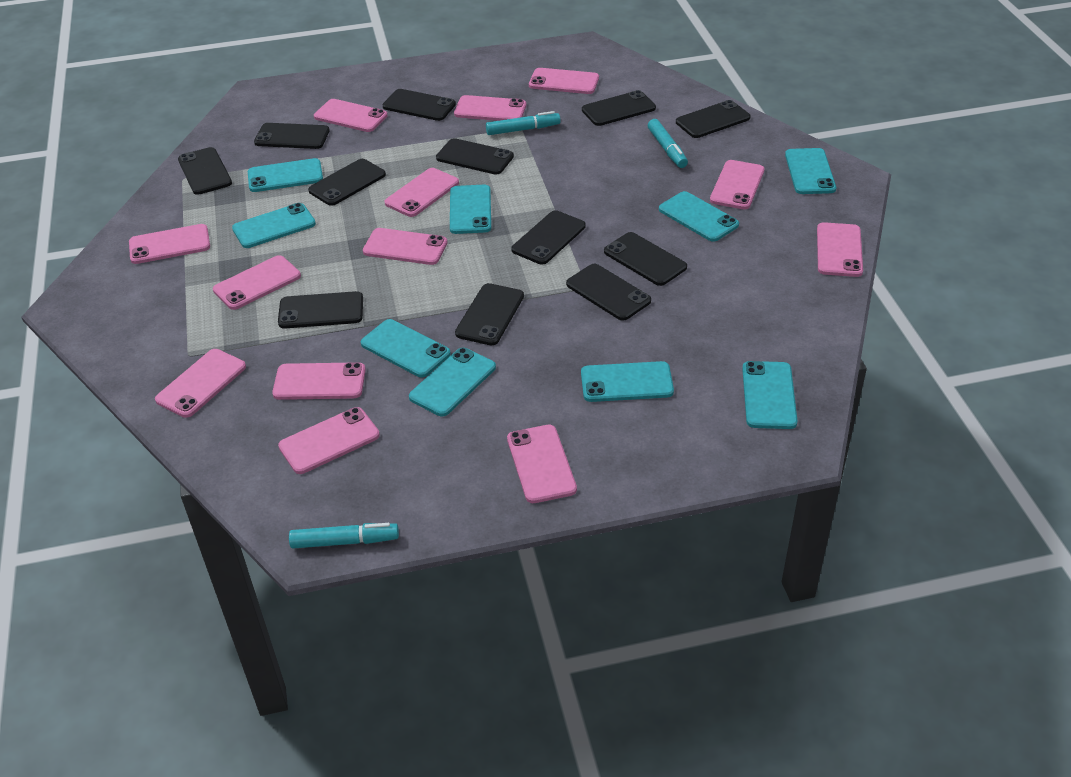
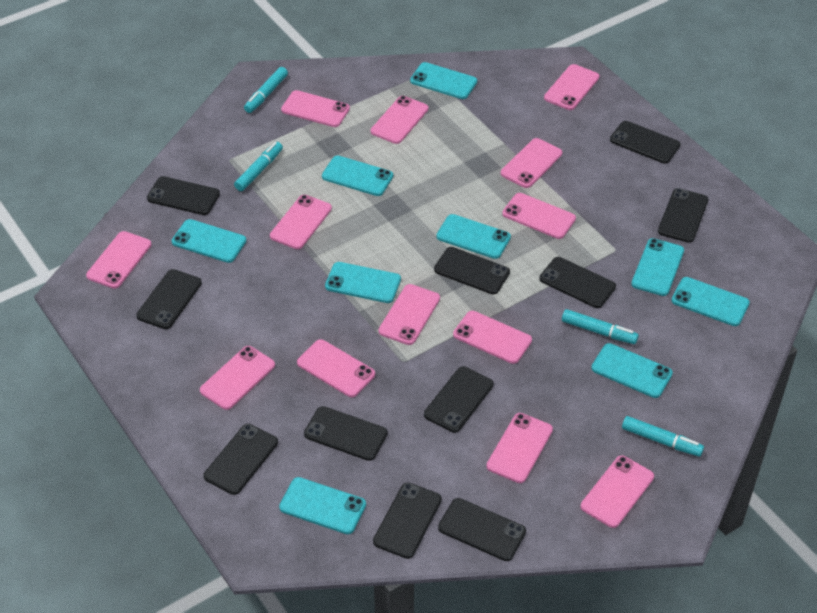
black phone: 12 -> 11
turquoise marker: 3 -> 4

